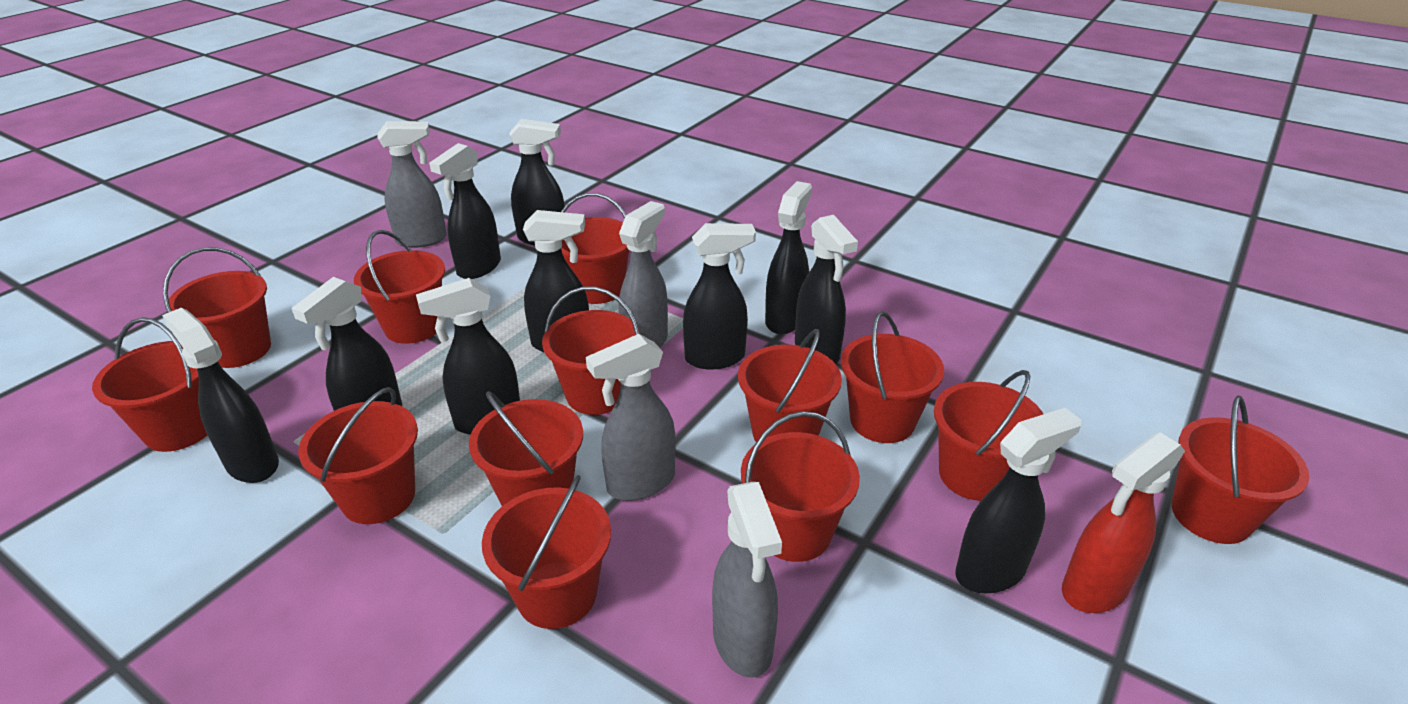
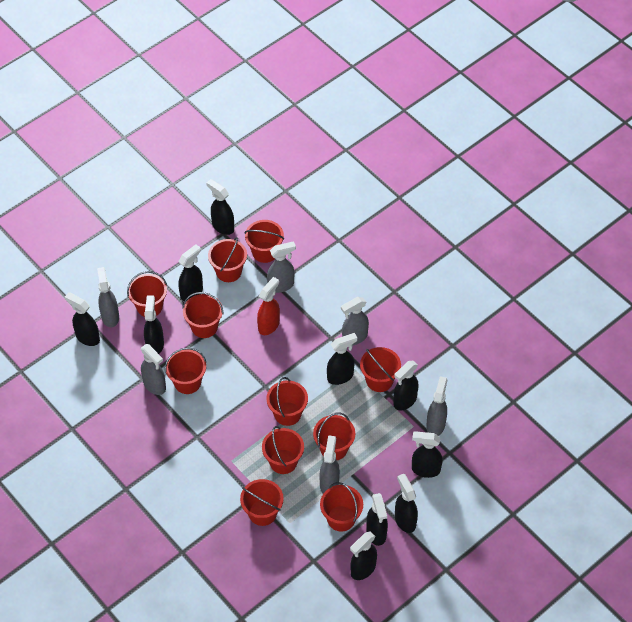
grey spray bottle: 4 -> 6
red bucket: 13 -> 11

